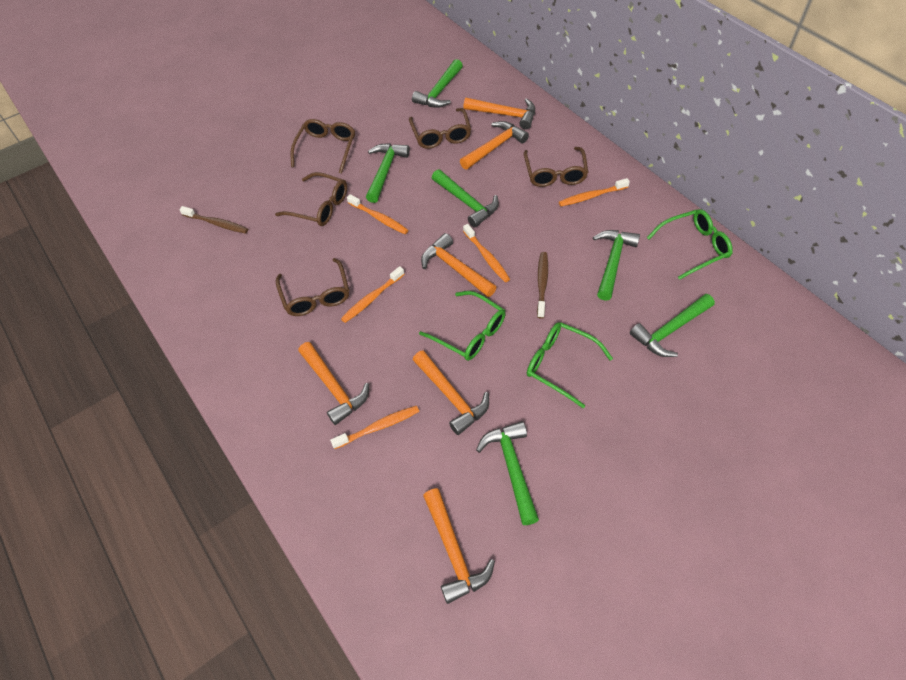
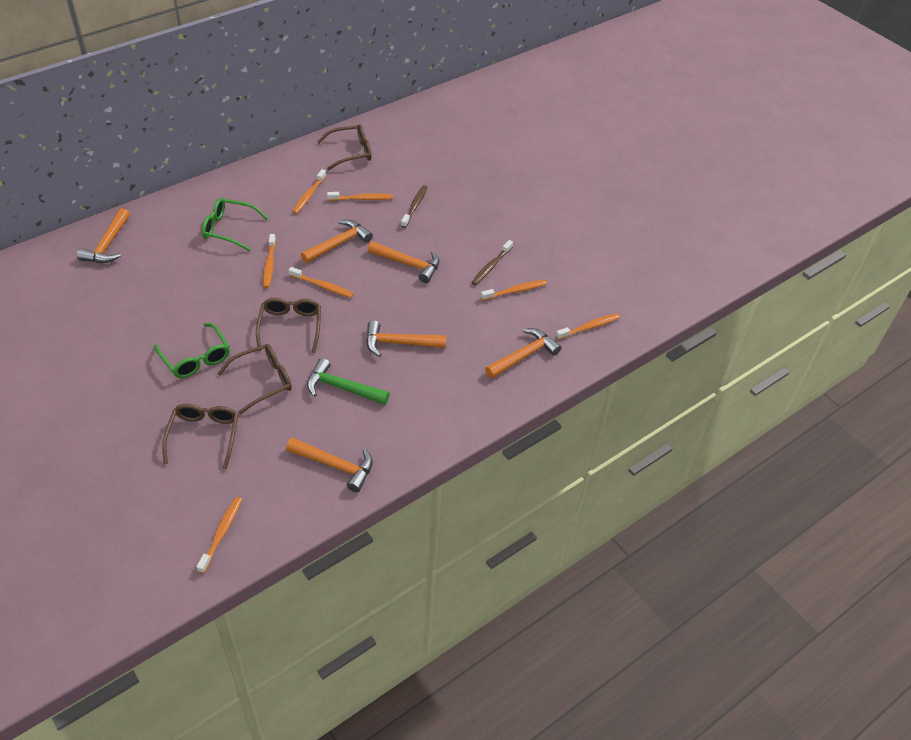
brown glasses: 5 -> 4
green glasses: 3 -> 2
green hammer: 6 -> 1
orange toothbrush: 5 -> 7

